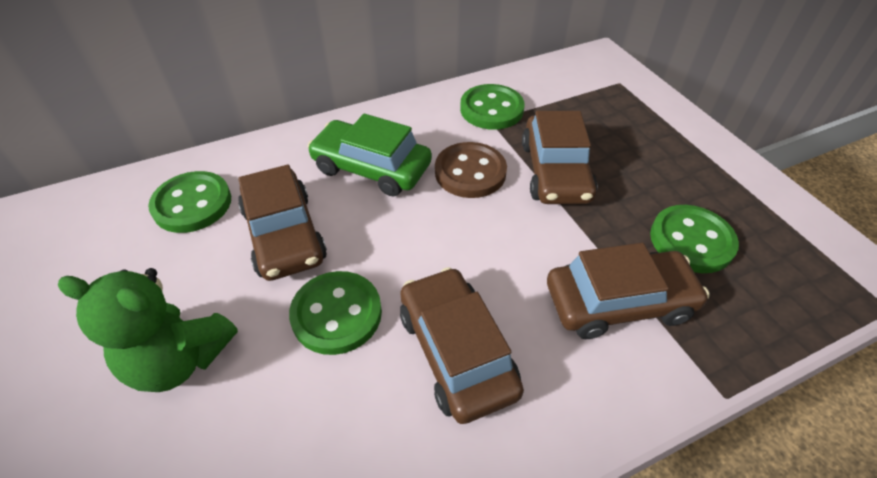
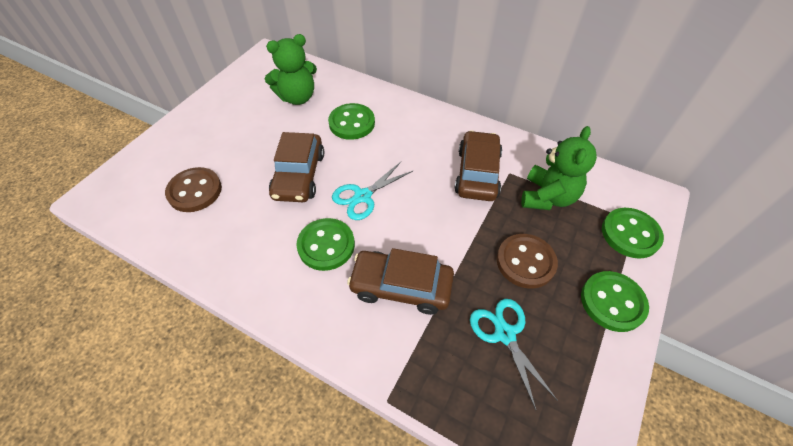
brown button: 1 -> 2
brown car: 4 -> 3
green car: 1 -> 0
green teddy bear: 1 -> 2
turquoise scissors: 0 -> 2

